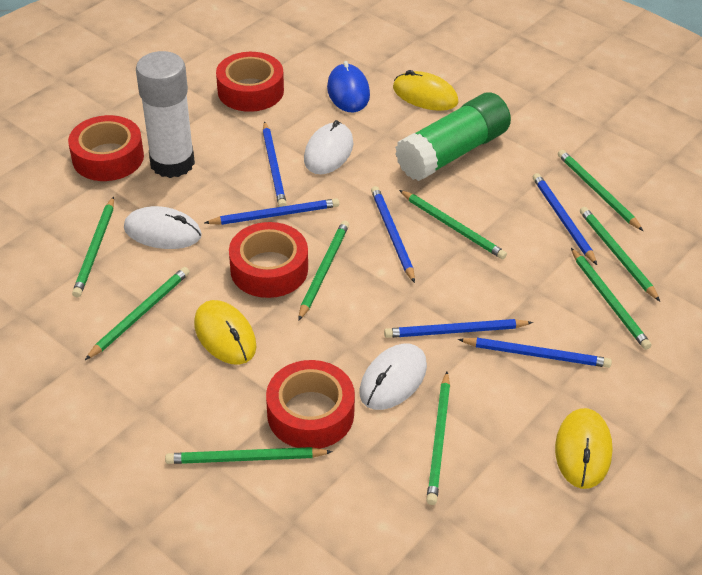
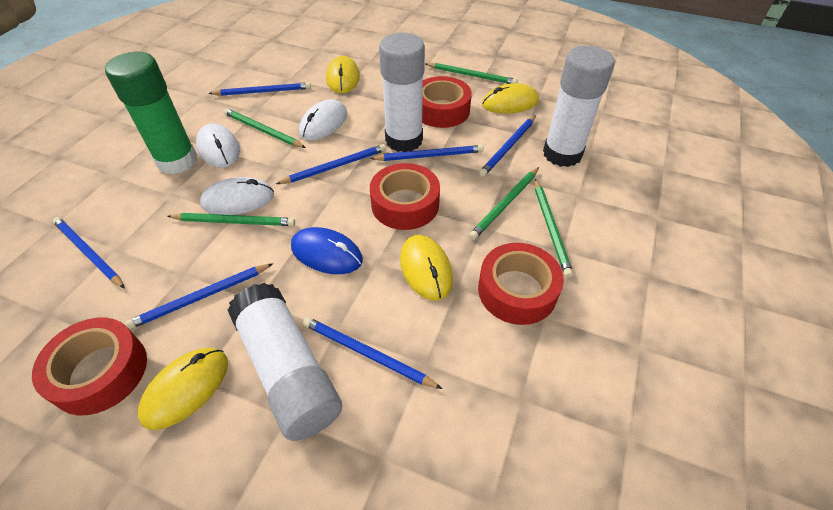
blue pencil: 6 -> 7
green pencil: 9 -> 5
white glue stick: 1 -> 3
yellow mouse: 3 -> 4

